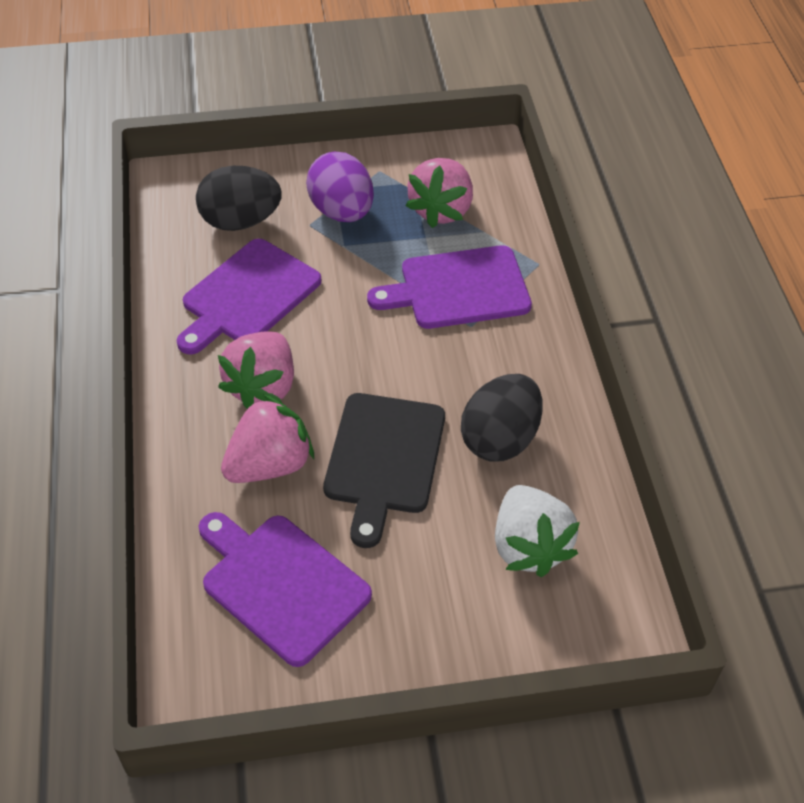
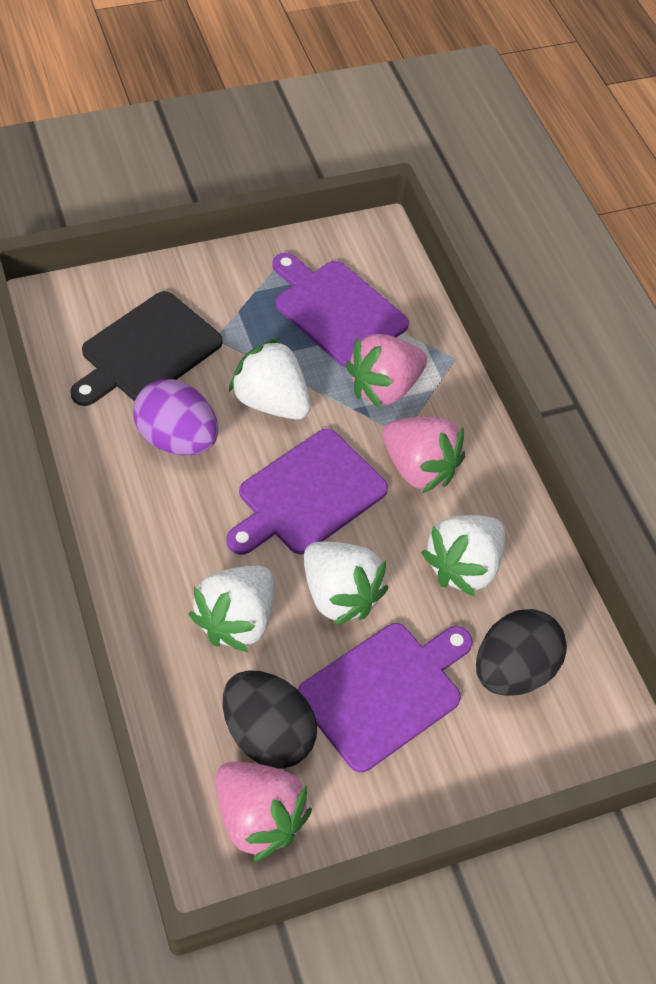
white strawberry: 1 -> 4

